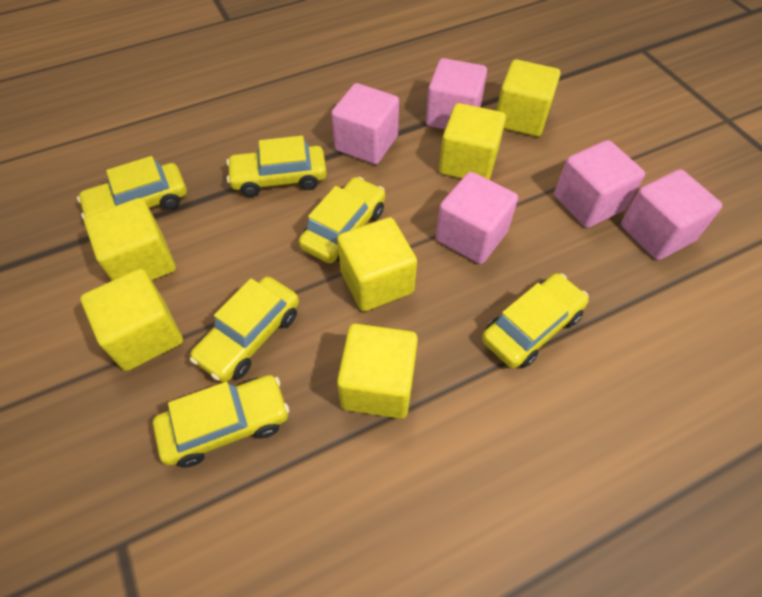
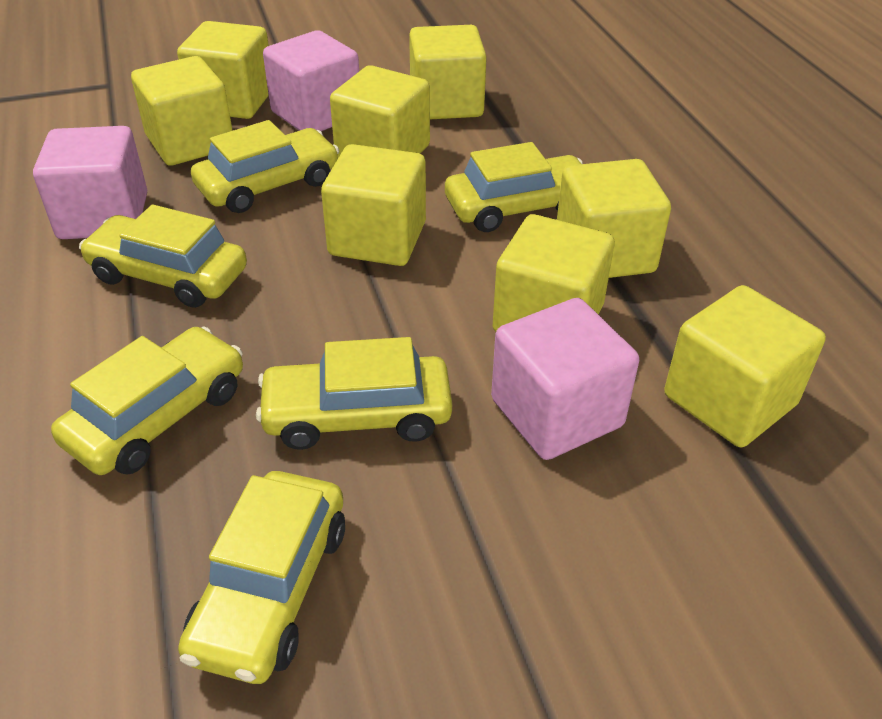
pink cube: 5 -> 3
yellow cube: 6 -> 8

